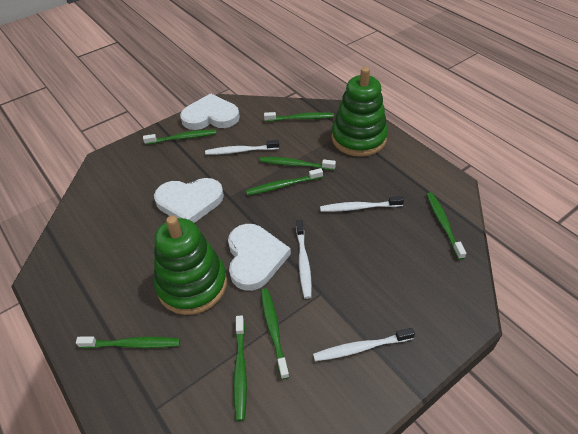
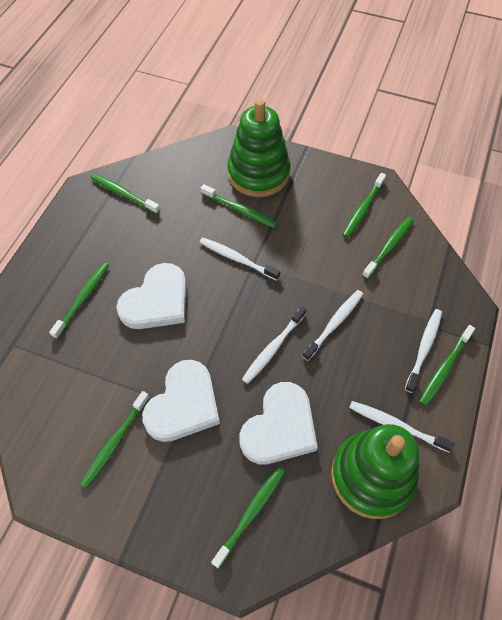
white toothbrush: 4 -> 5

